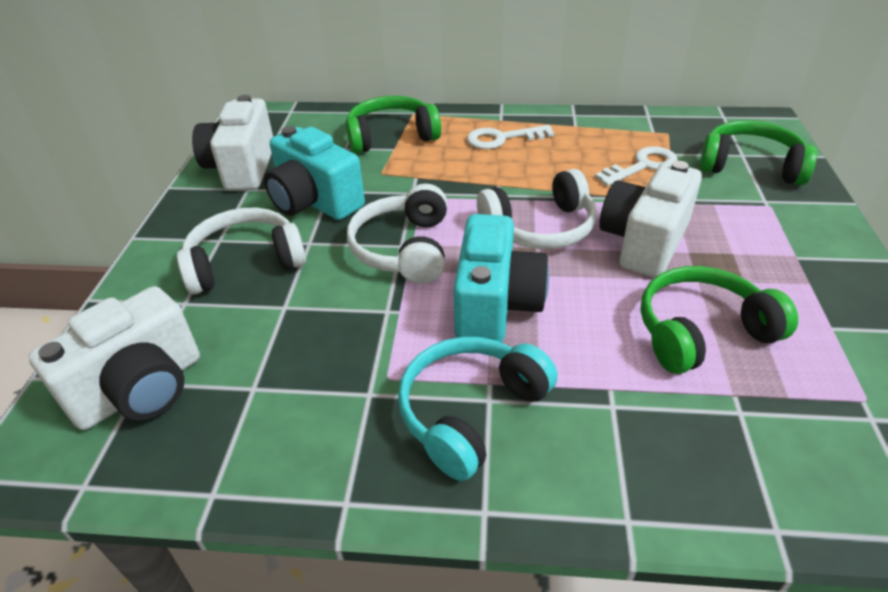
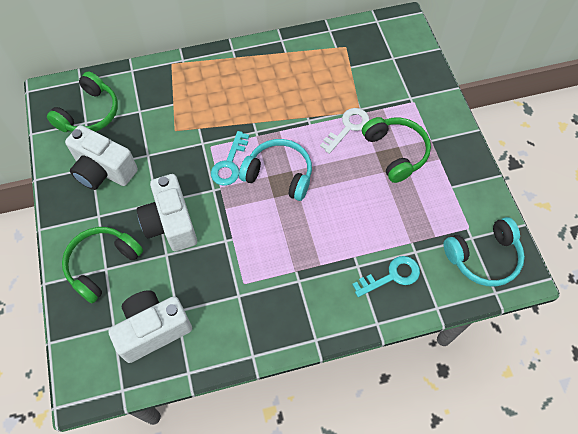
turquoise camera: 2 -> 0
turquoise headphones: 1 -> 2
turquoise key: 0 -> 2
white headphones: 3 -> 0
white key: 2 -> 1

